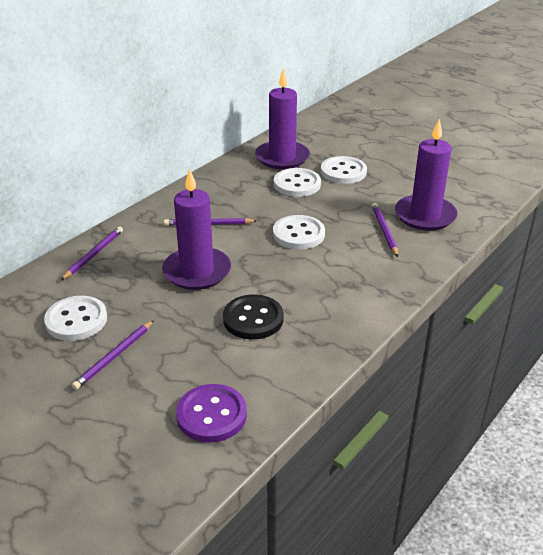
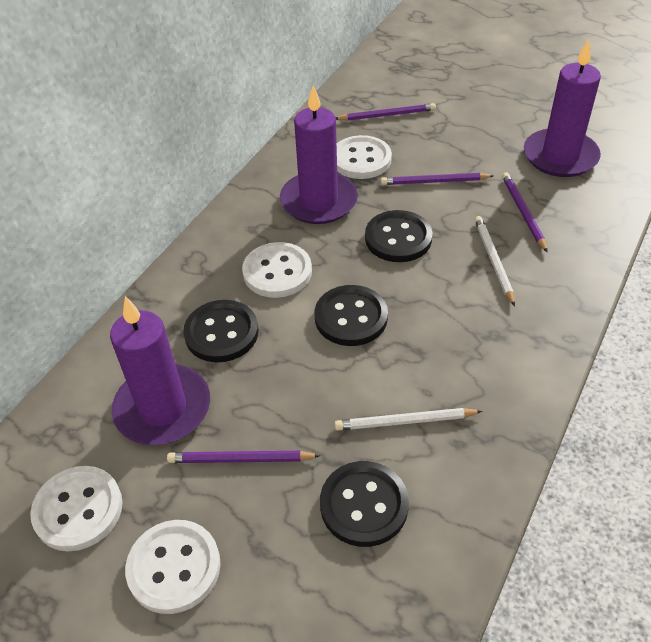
black button: 1 -> 4
purple button: 1 -> 0
white pencil: 0 -> 2

